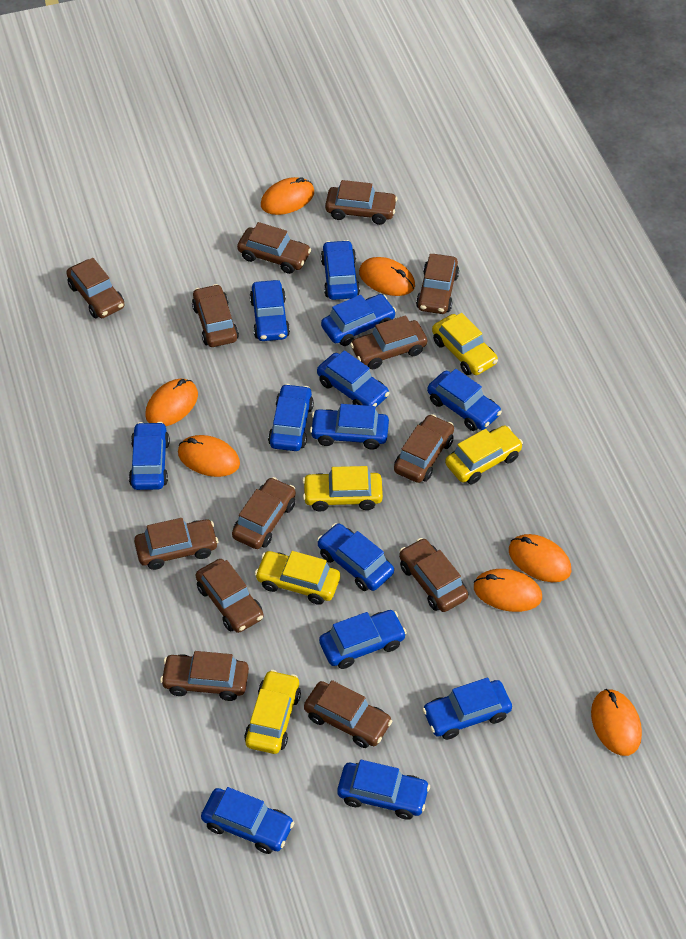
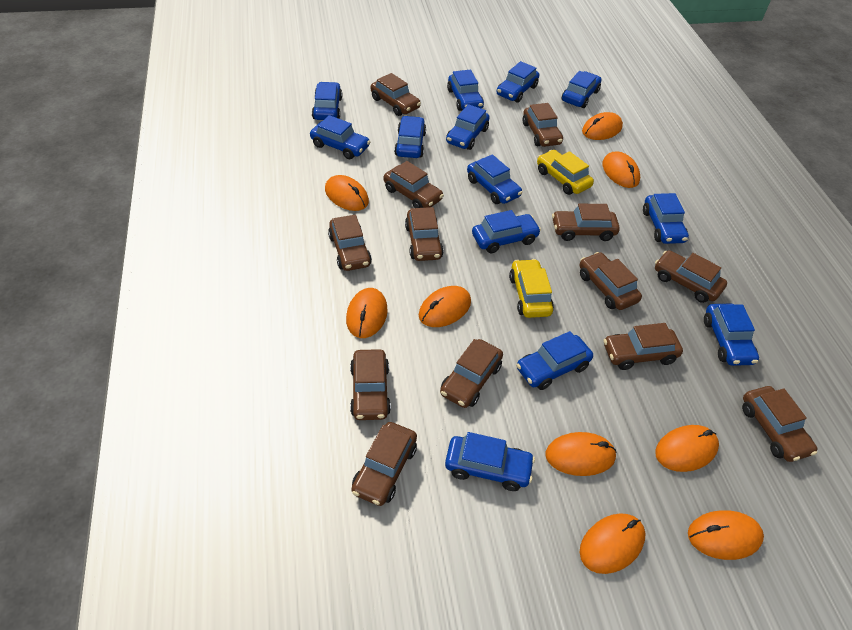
orange mouse: 7 -> 9
yellow car: 5 -> 2

